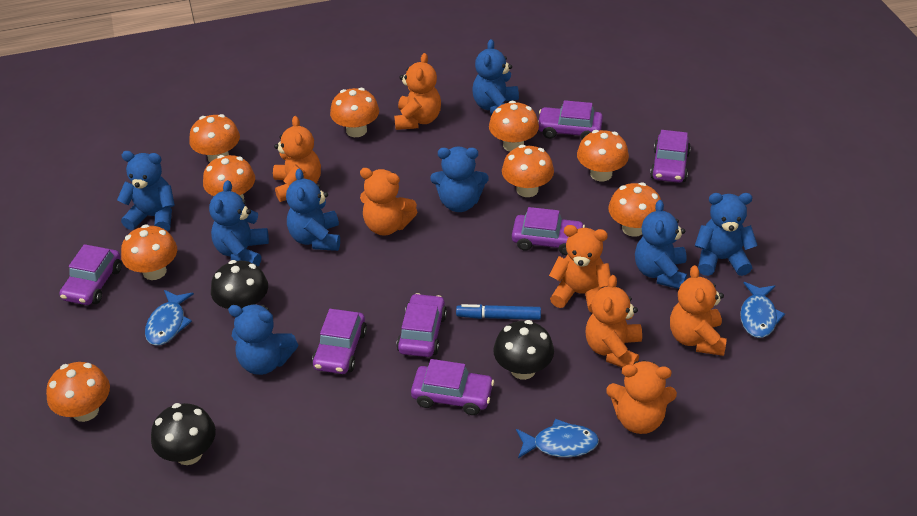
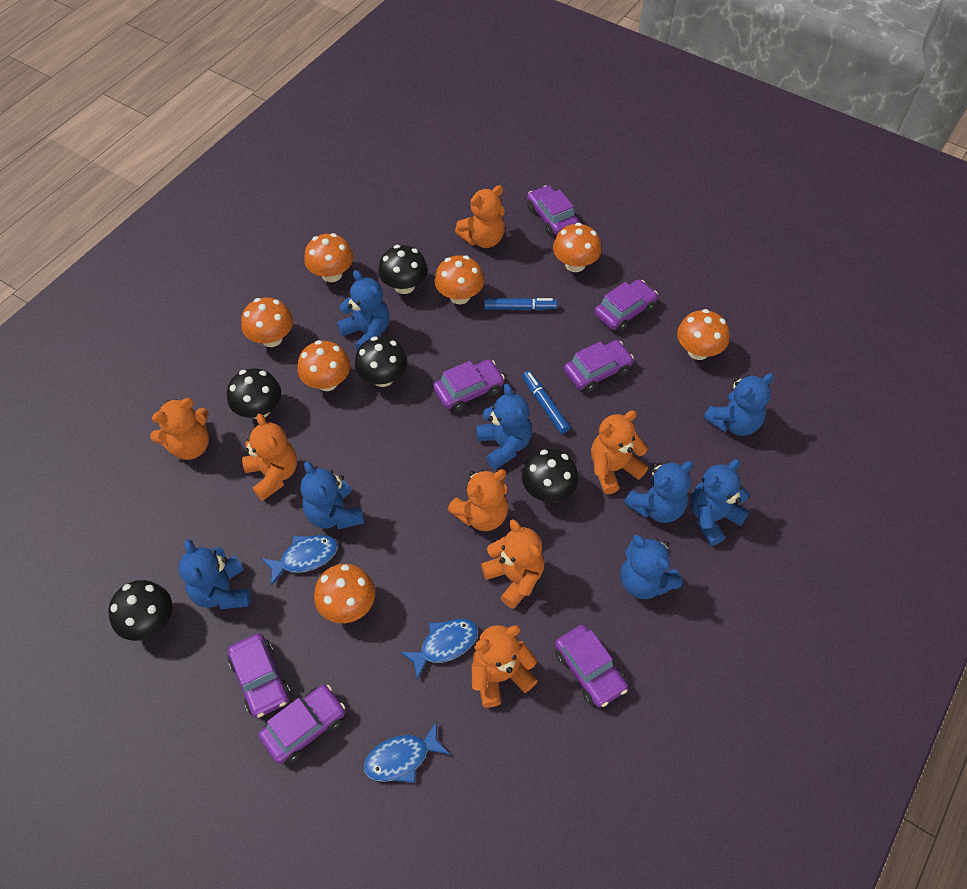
black mushroom: 3 -> 5
blue marker: 1 -> 2
orange mushroom: 9 -> 7

